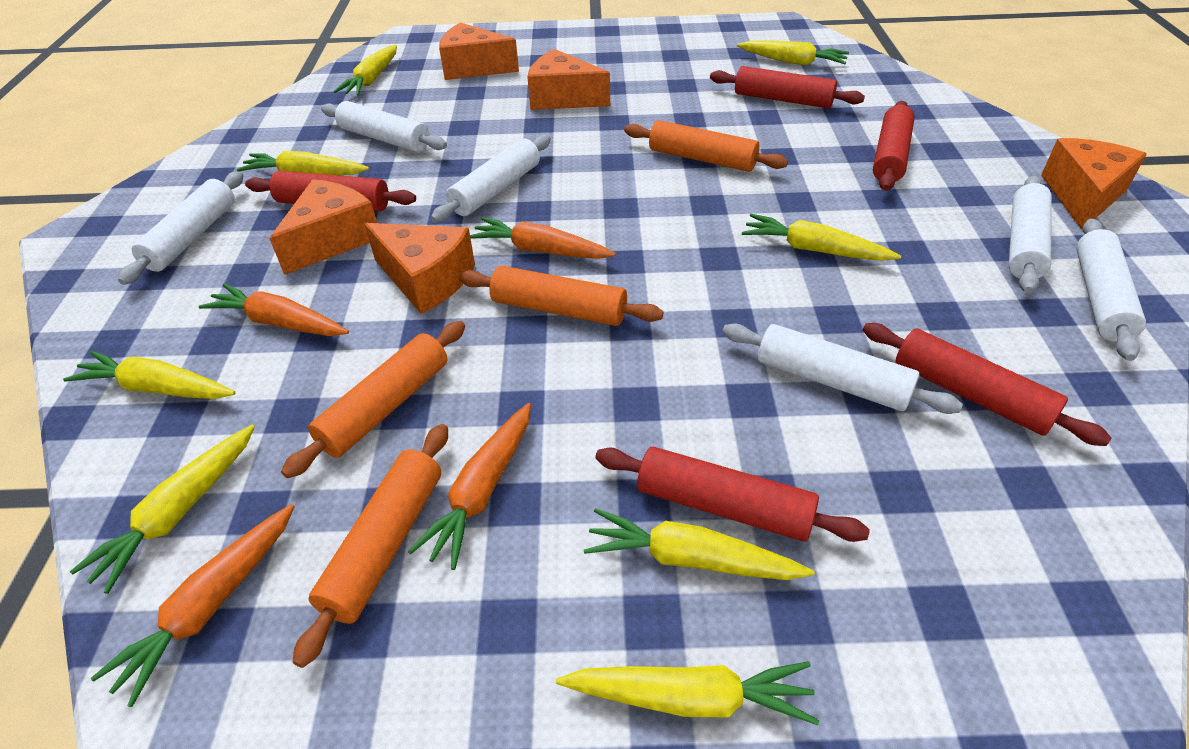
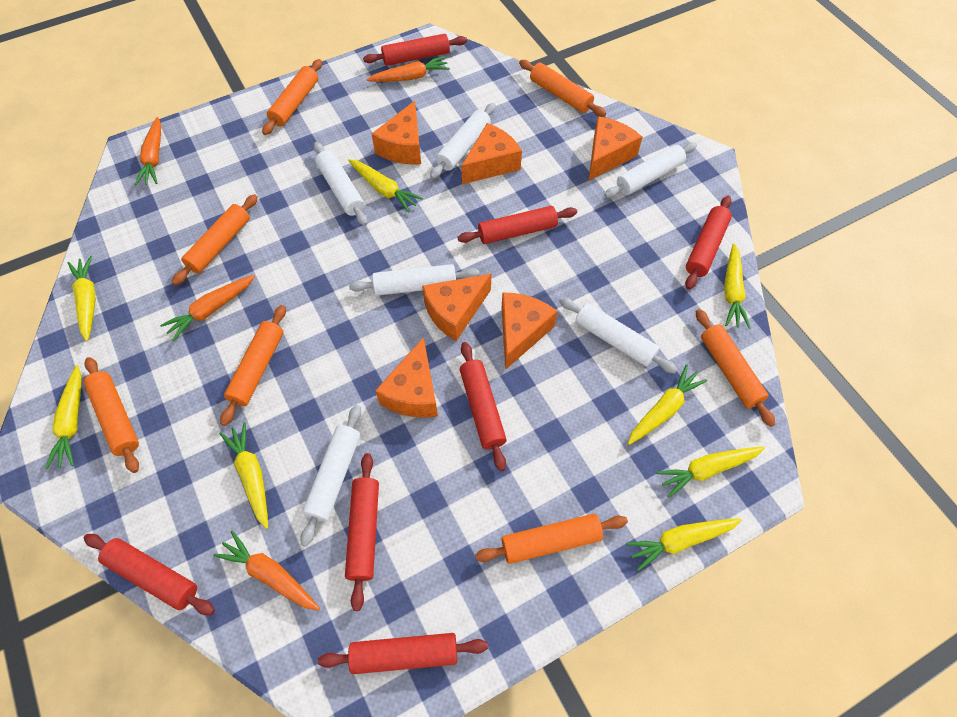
orange cheese: 5 -> 6
orange rolling pin: 4 -> 7
red rolling pin: 5 -> 7

